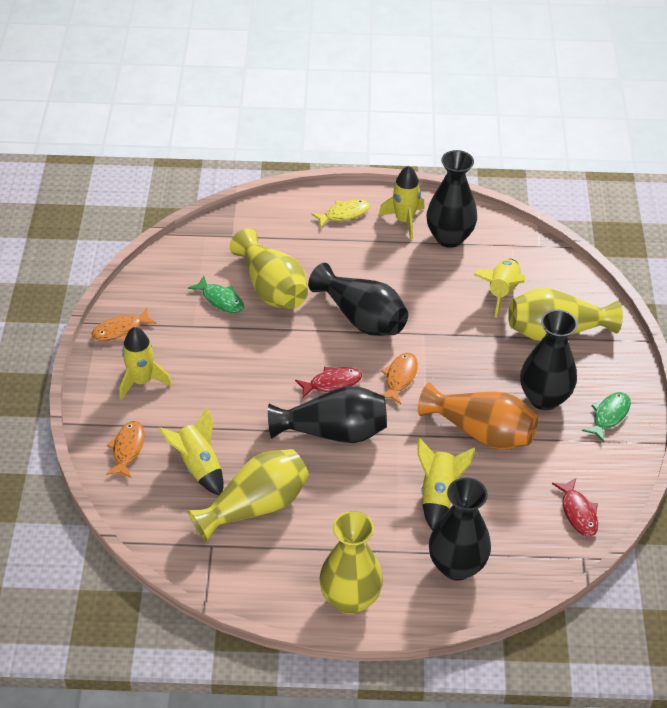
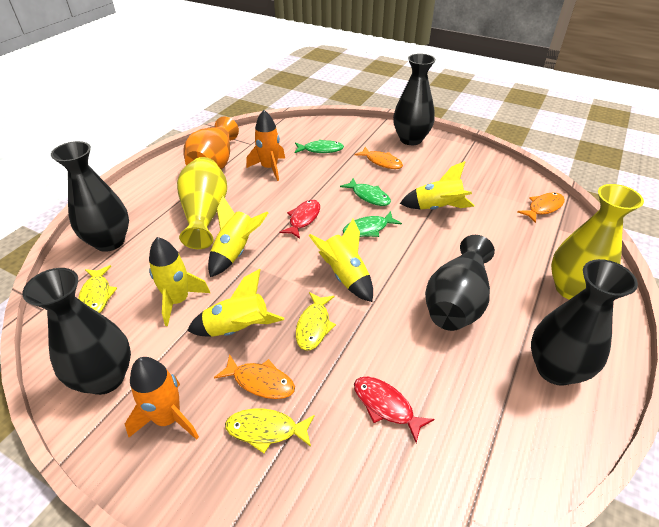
green fish: 2 -> 3
orange rocket: 0 -> 2
yellow fish: 1 -> 3
yellow vase: 4 -> 2

